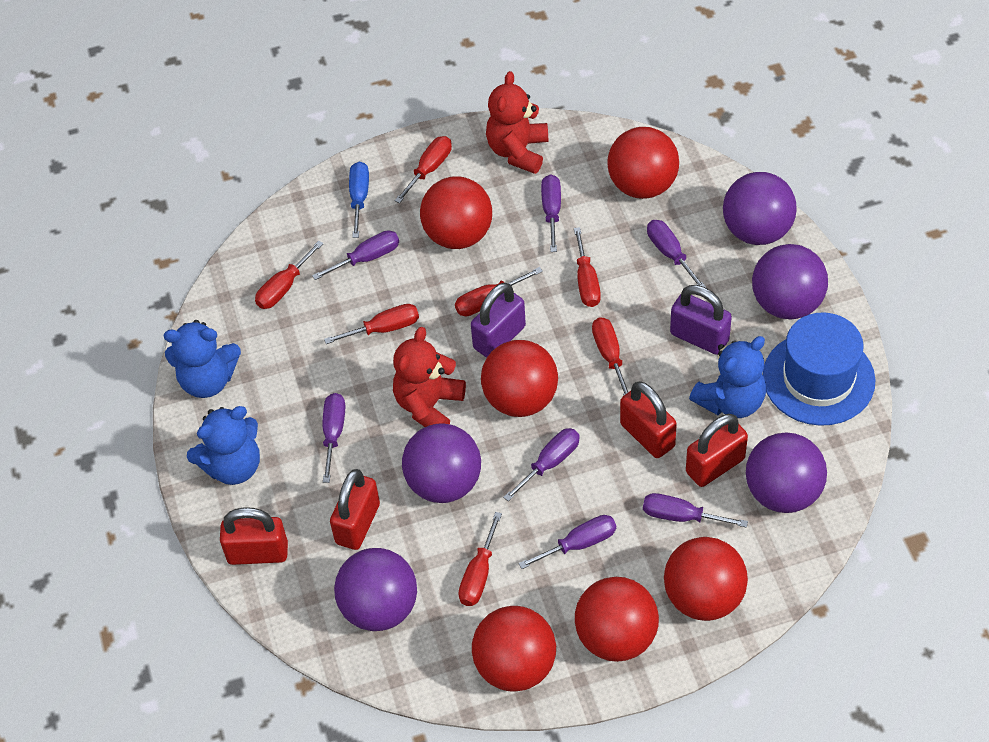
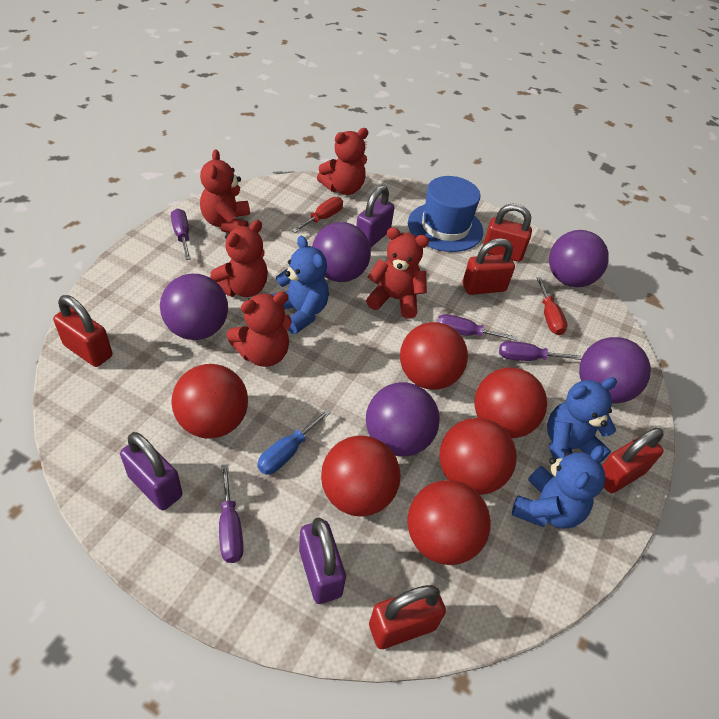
purple padlock: 2 -> 3
purple screwdriver: 7 -> 4
red padlock: 4 -> 5
red screwdriver: 7 -> 2
red teddy bear: 2 -> 5

